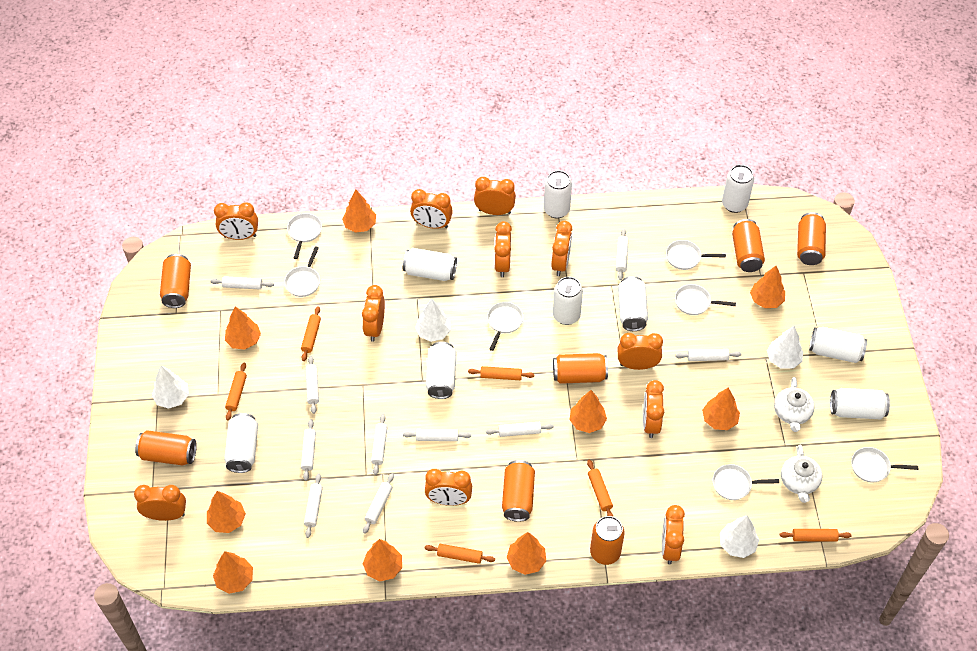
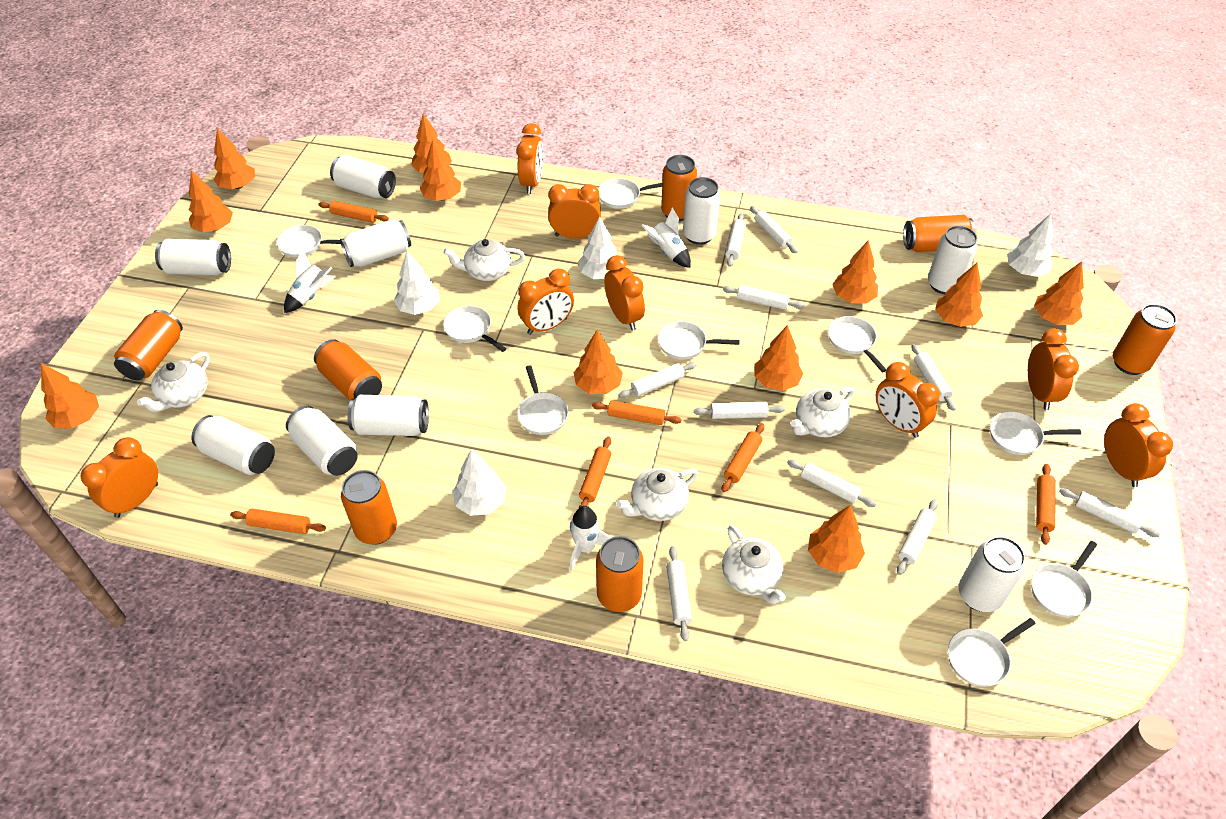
orange clock: 11 -> 8
orange tree: 9 -> 11
white pan: 7 -> 9
white rocket: 0 -> 3
white teapot: 2 -> 5

